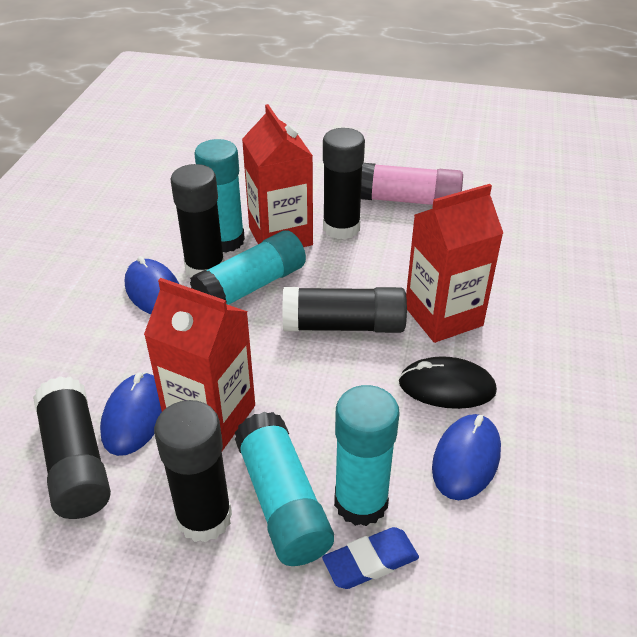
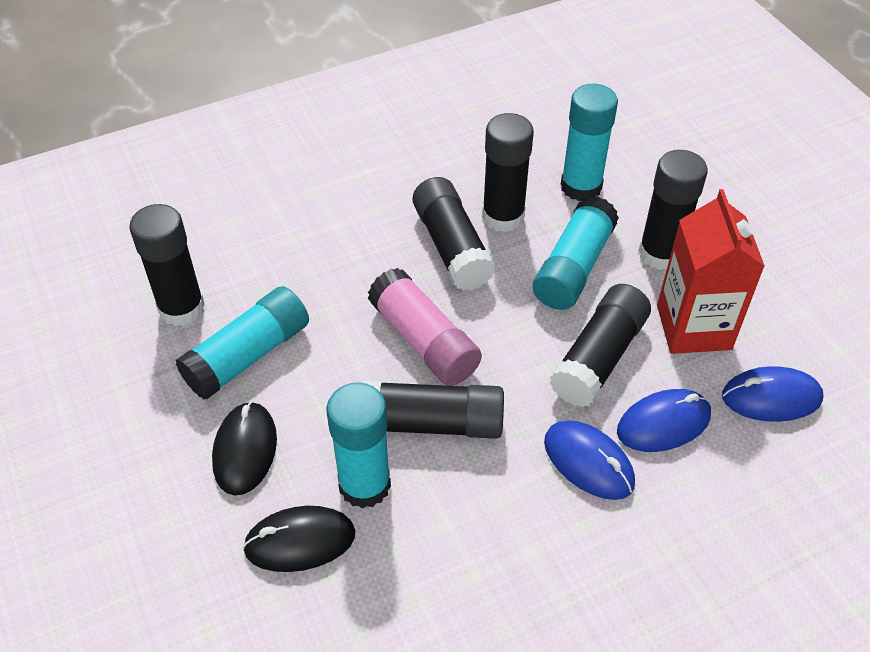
black glue stick: 5 -> 6
black mouse: 1 -> 2
blue eraser: 1 -> 0
red carton: 3 -> 1

